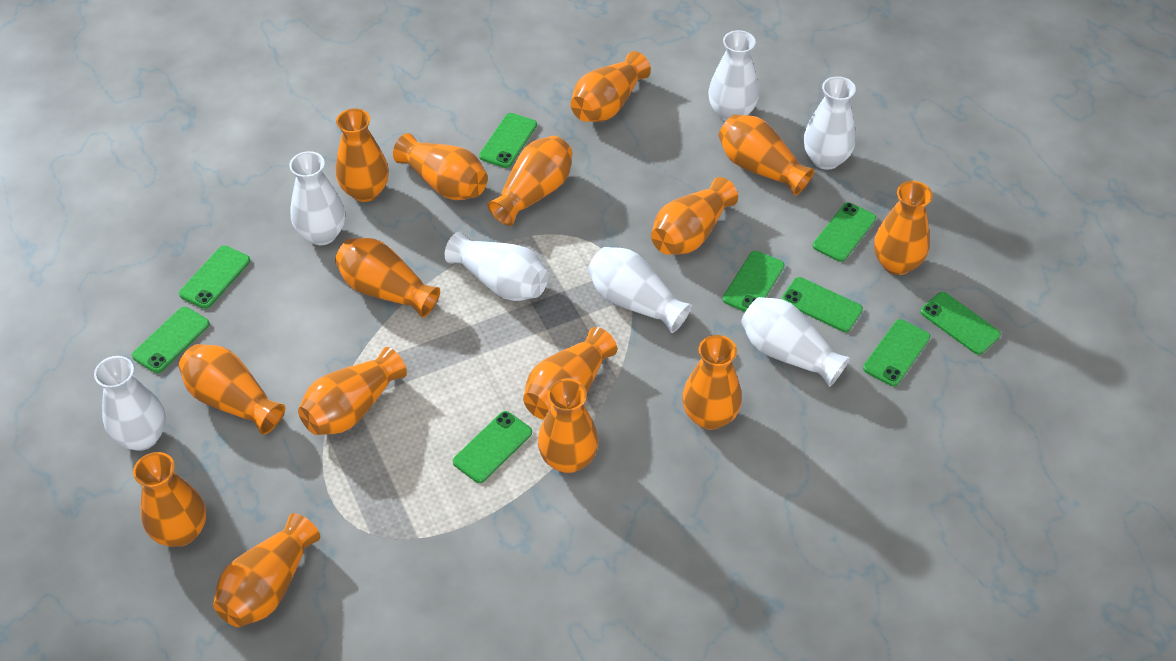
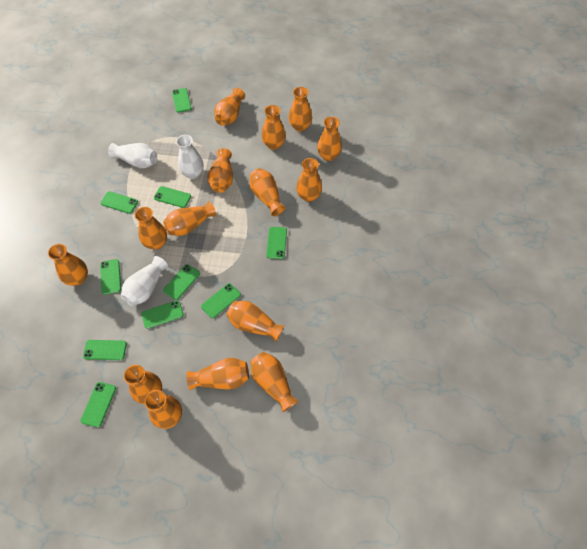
green phone: 9 -> 10
white vase: 7 -> 3

